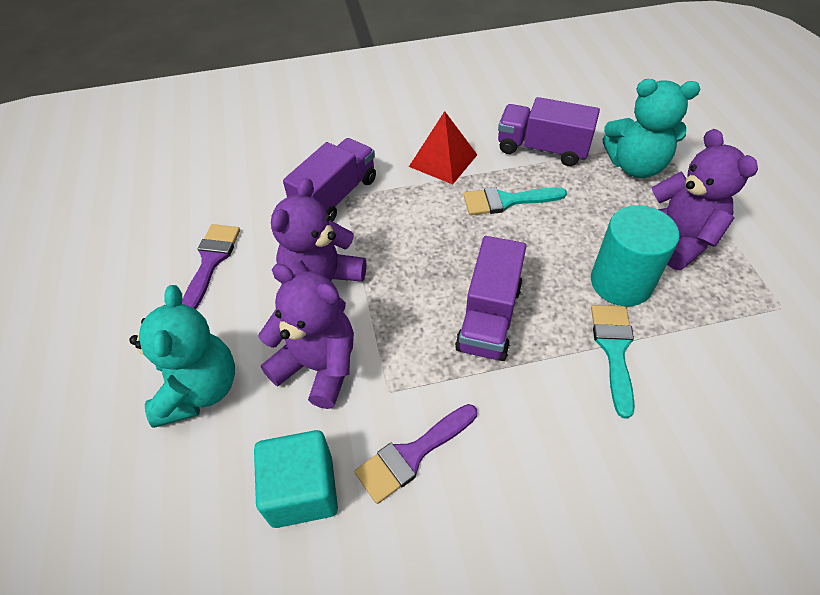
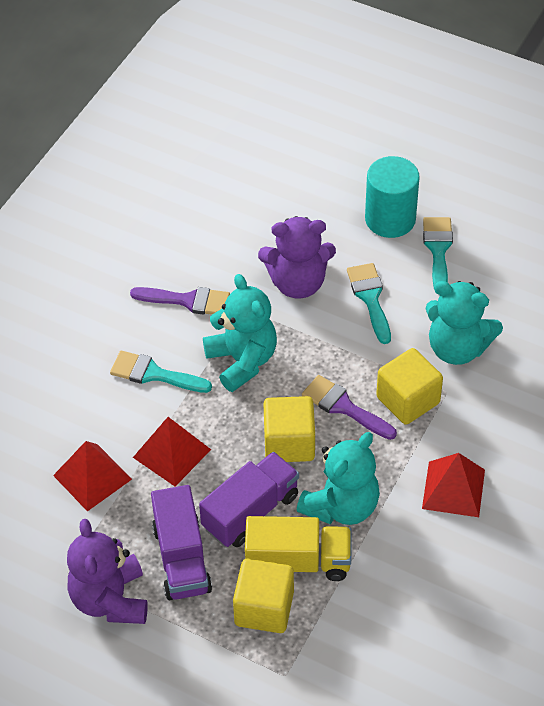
purple teddy bear: 3 -> 2
purple truck: 3 -> 2
red pyramid: 1 -> 3
turquoise brush: 2 -> 3
turquoise cube: 1 -> 0
turquoise teddy bear: 2 -> 3
yellow cube: 0 -> 3
yellow truck: 0 -> 1

